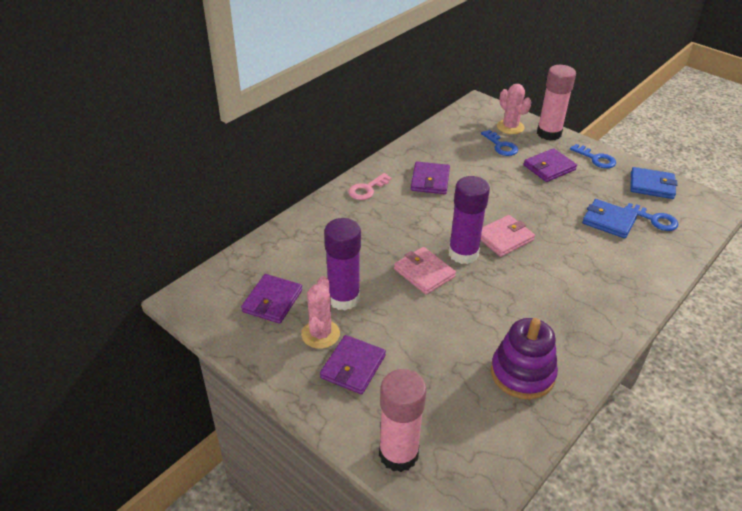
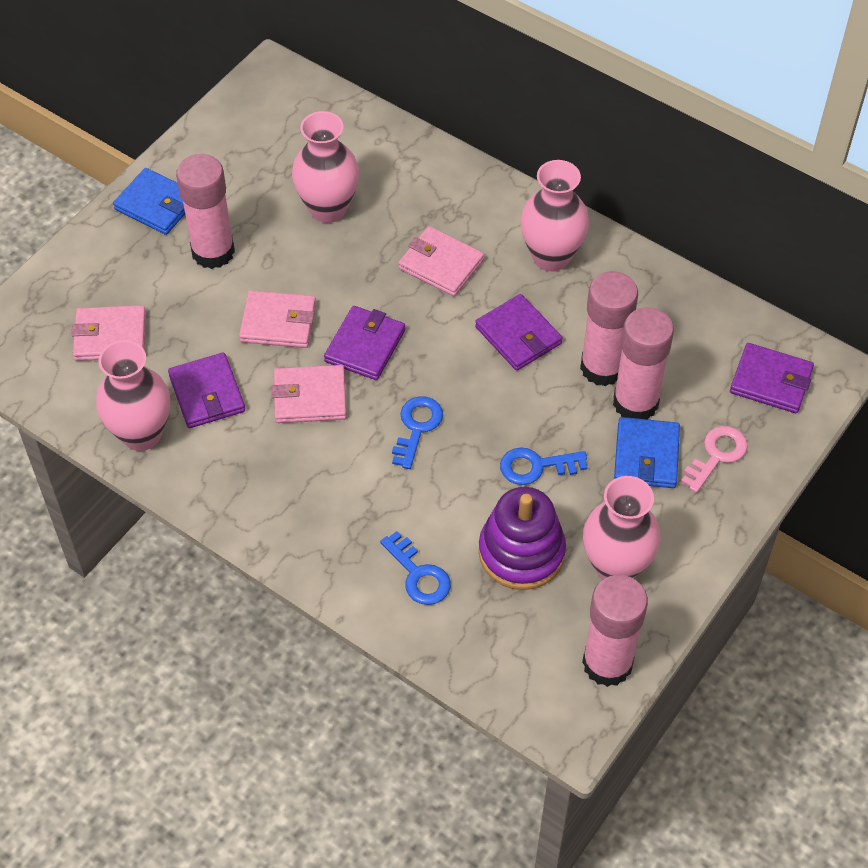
pink cactus: 2 -> 0
pink glue stick: 2 -> 4
pink vase: 0 -> 4
pink wallet: 2 -> 4
purple glue stick: 2 -> 0

